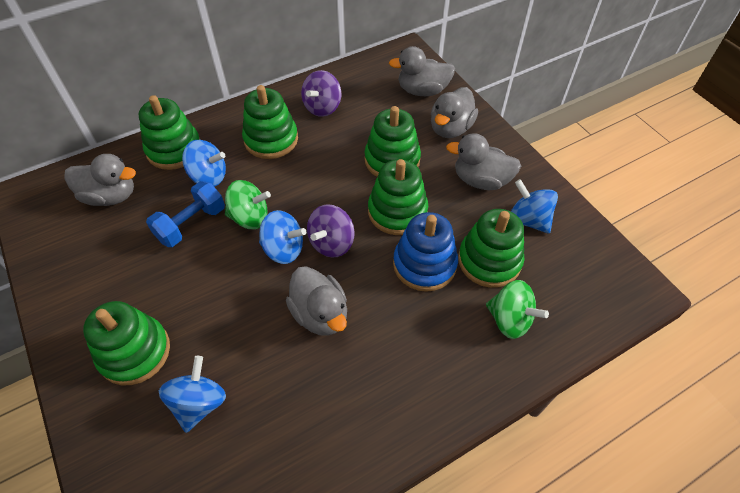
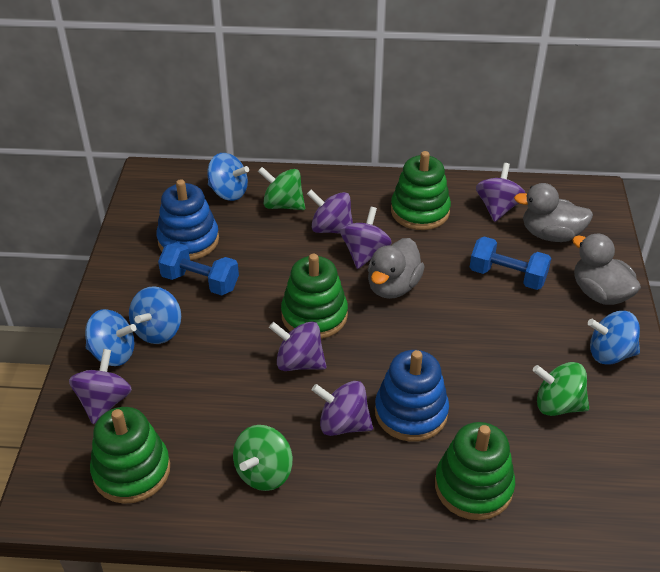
blue dumbbell: 1 -> 2
blue stacking toy: 1 -> 2
green spinning top: 2 -> 3
green stacking toy: 6 -> 4
grey duck: 5 -> 3
purple spinning top: 2 -> 6

